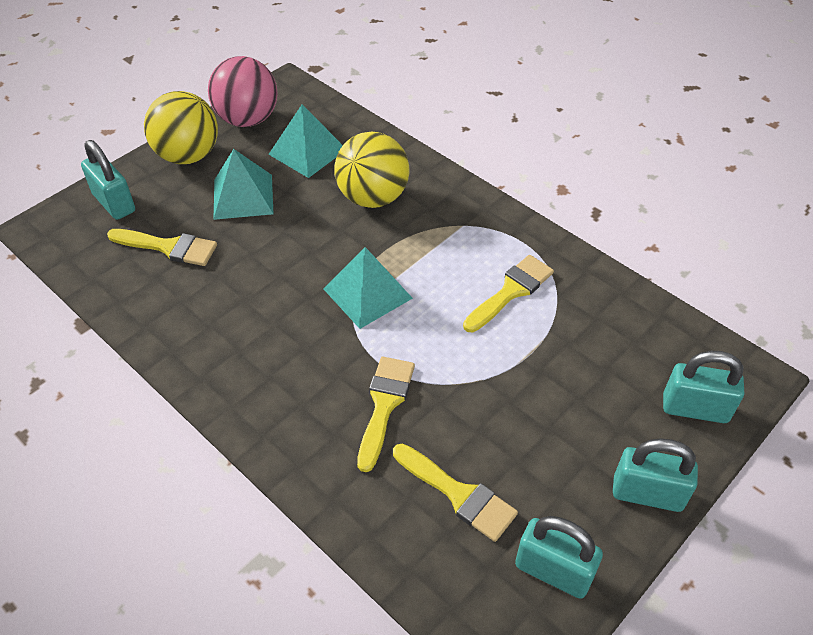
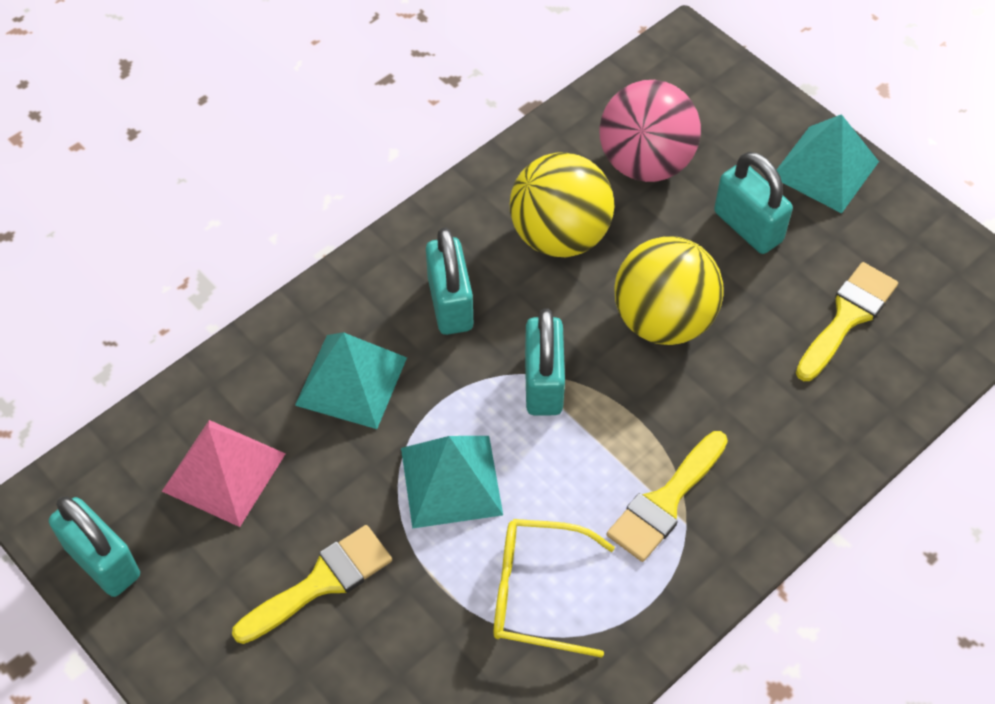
pink pyramid: 0 -> 1
yellow brush: 4 -> 3
yellow glasses: 0 -> 1

